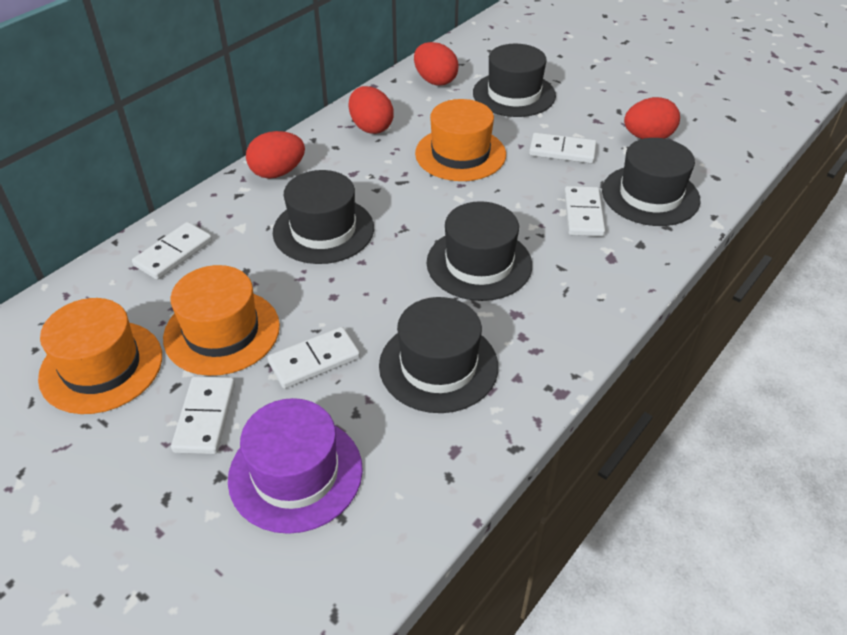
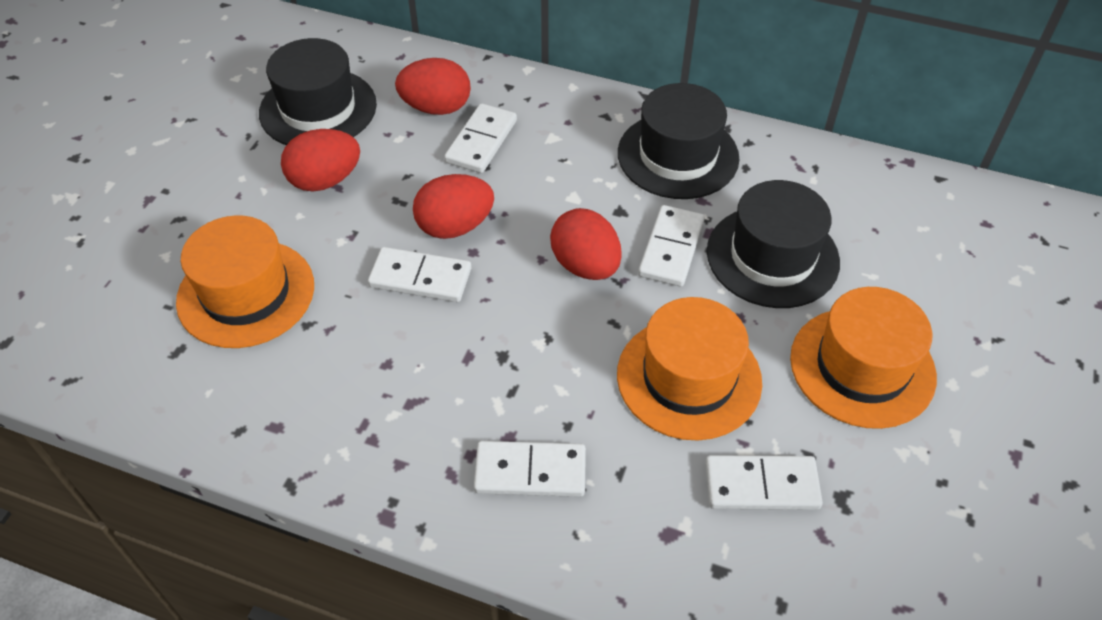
black hat: 5 -> 3
purple hat: 1 -> 0

